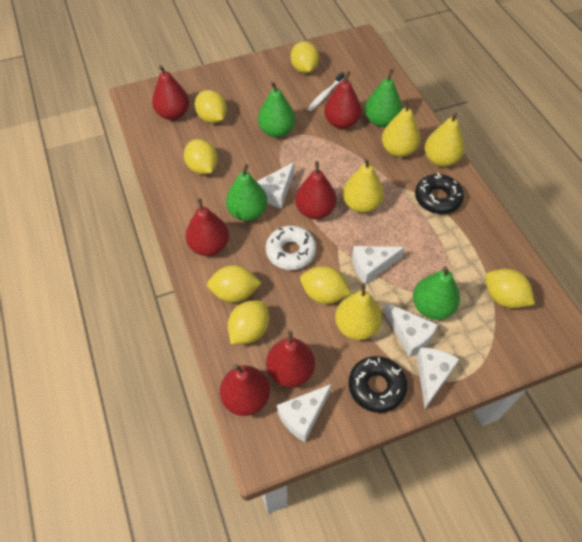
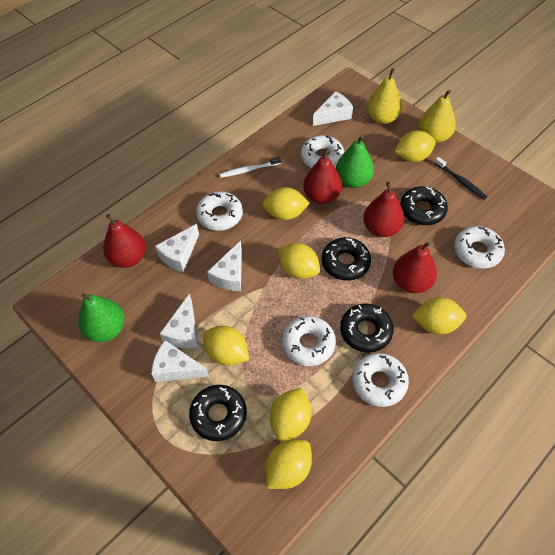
black donut: 2 -> 4
black toothbrush: 0 -> 1
green pear: 4 -> 2
red pear: 6 -> 4
white donut: 1 -> 5
yellow pear: 4 -> 2

